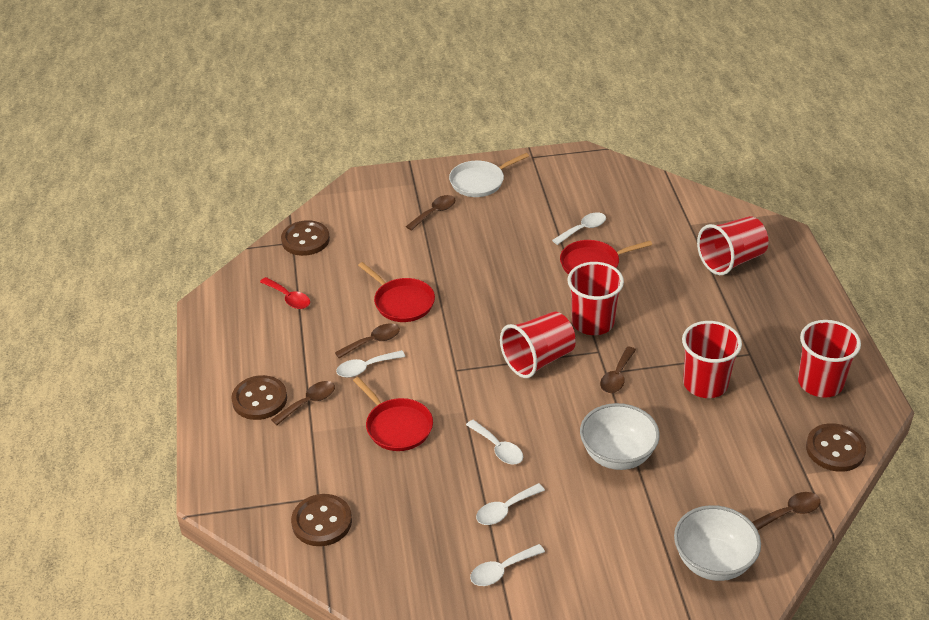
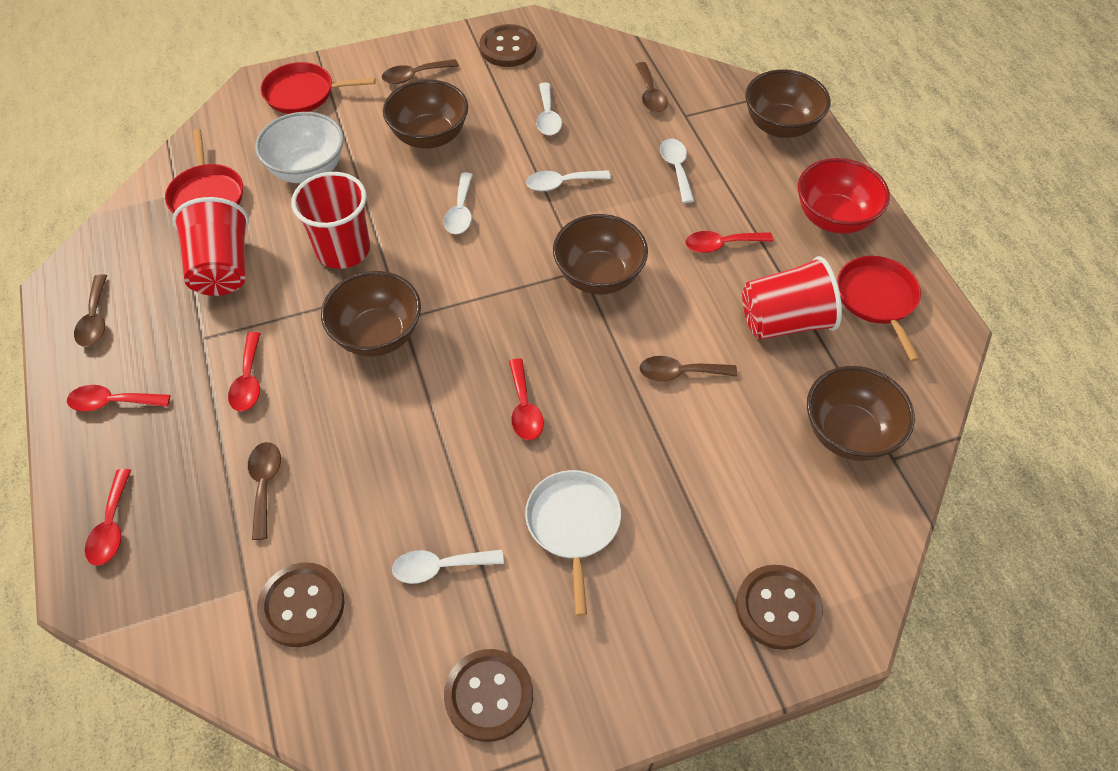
brown bowl: 0 -> 5
red bowl: 0 -> 1
red cup: 5 -> 3
red spoon: 1 -> 5
white bowl: 2 -> 1

